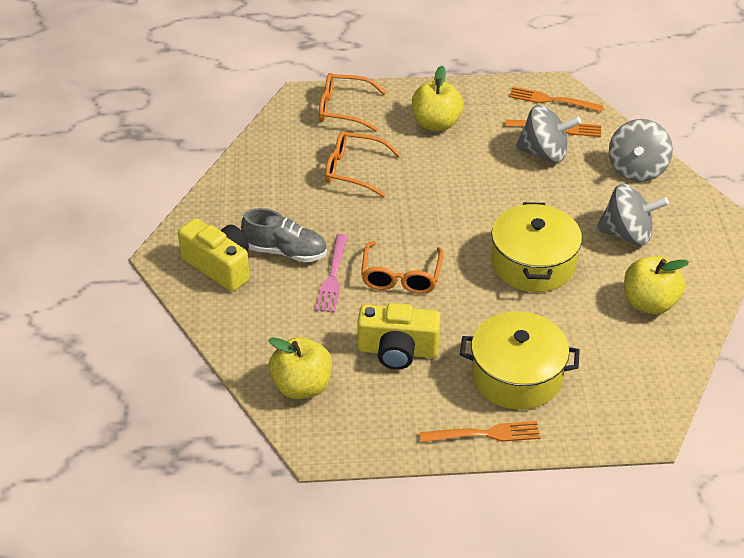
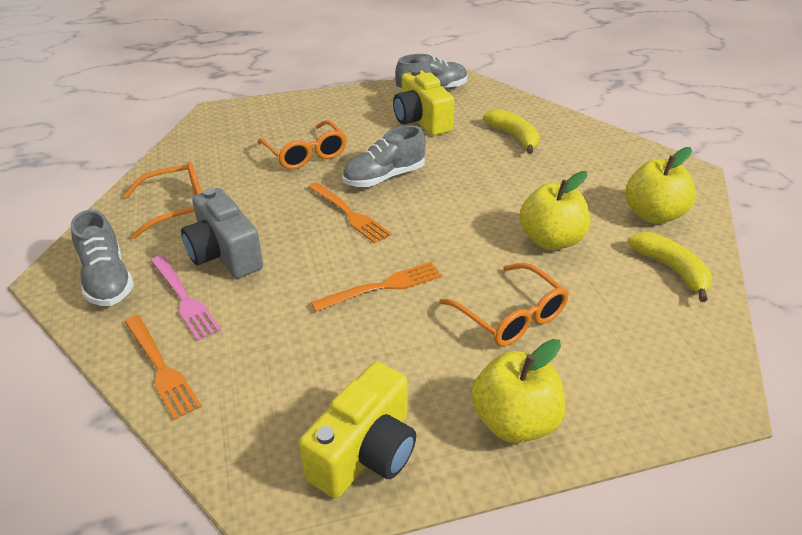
grey camera: 0 -> 1
grey shoe: 1 -> 3
grey spinning top: 3 -> 0
yellow banana: 0 -> 2
yellow pot: 2 -> 0

